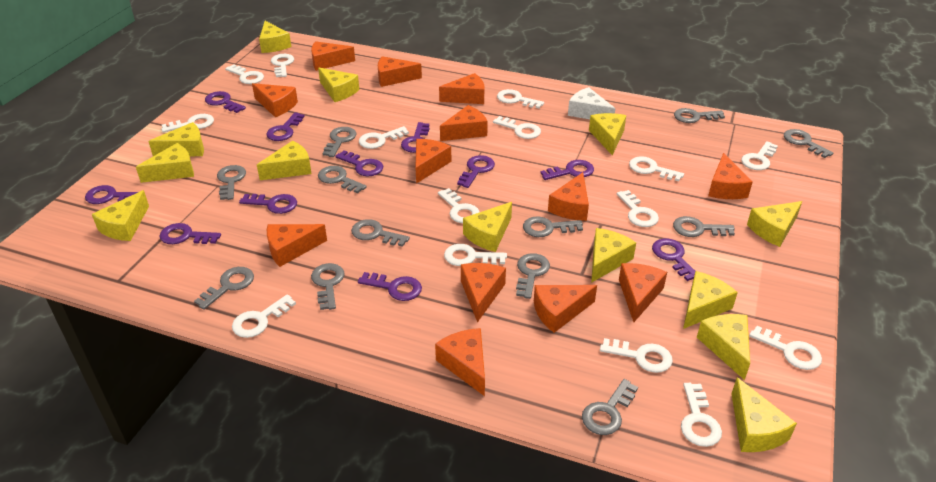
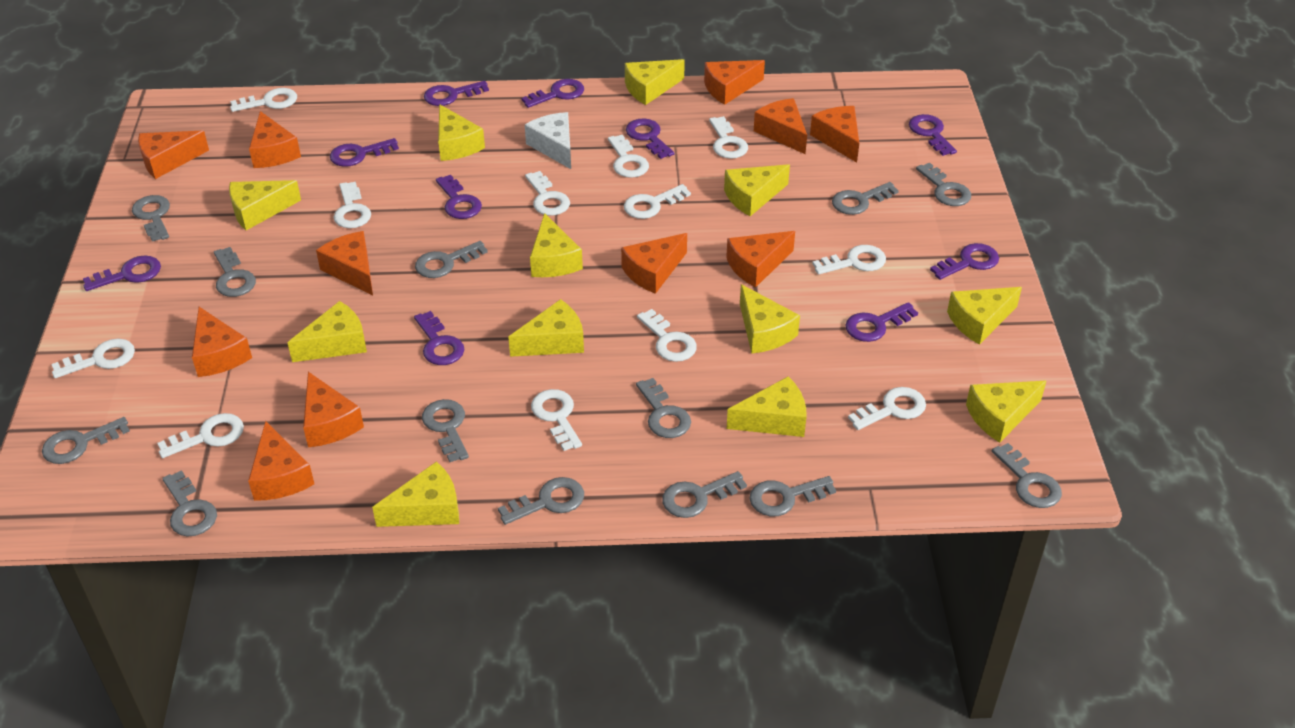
grey key: 12 -> 13
orange cheese: 13 -> 11
purple key: 11 -> 10
white key: 15 -> 12
yellow cheese: 13 -> 12

